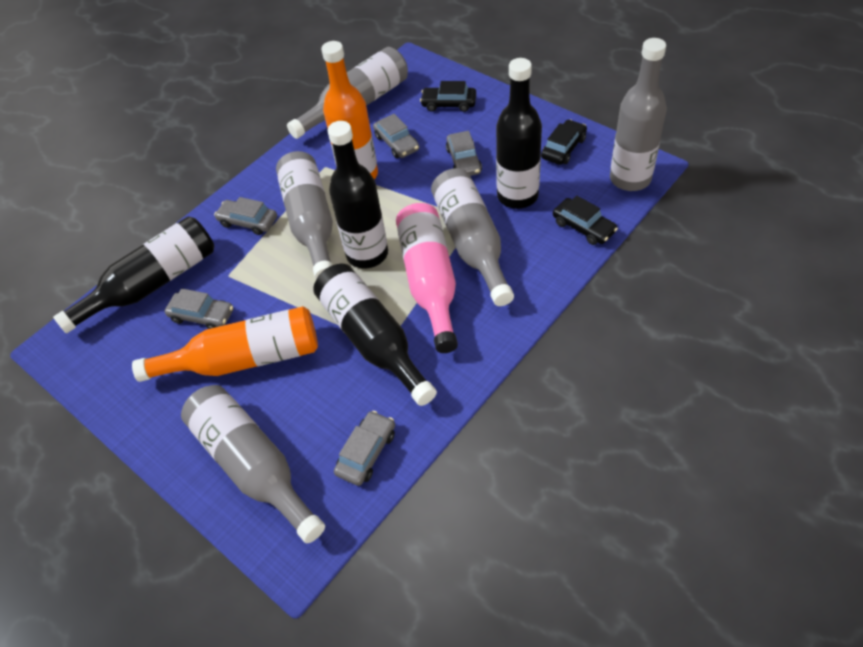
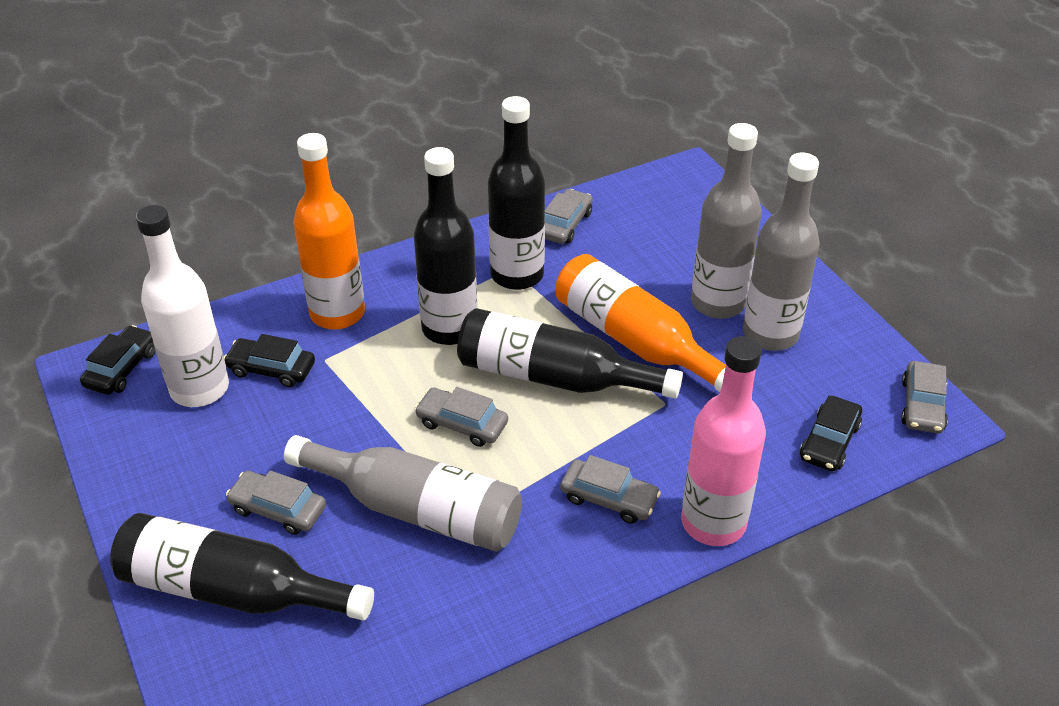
grey bottle: 5 -> 3
white bottle: 0 -> 1

